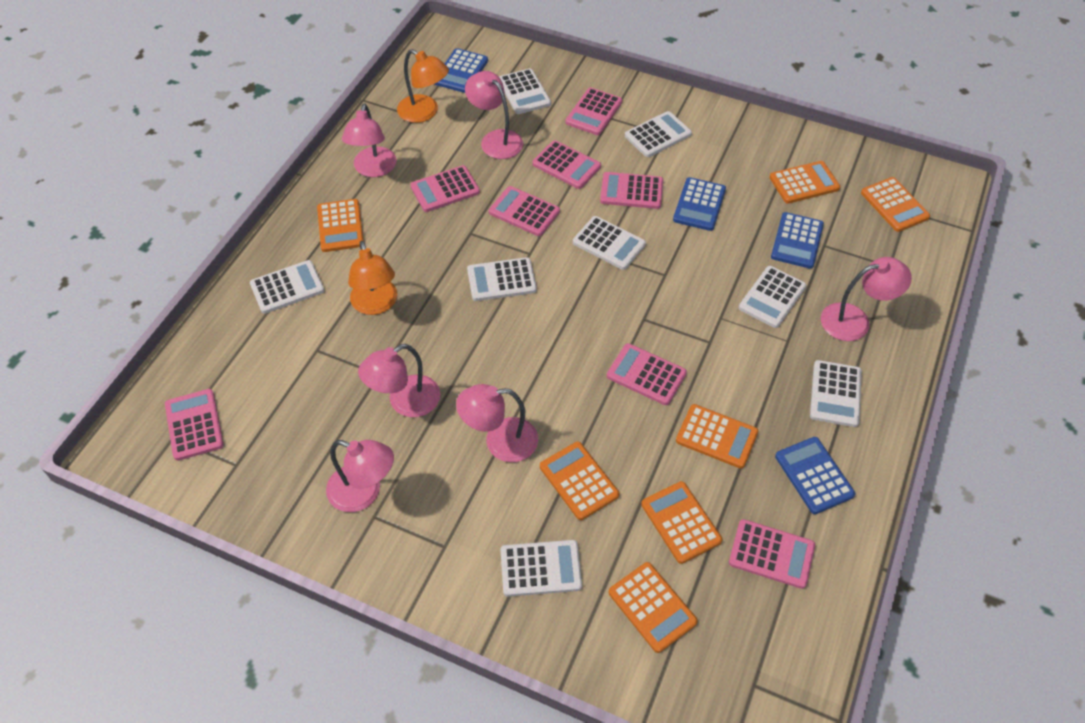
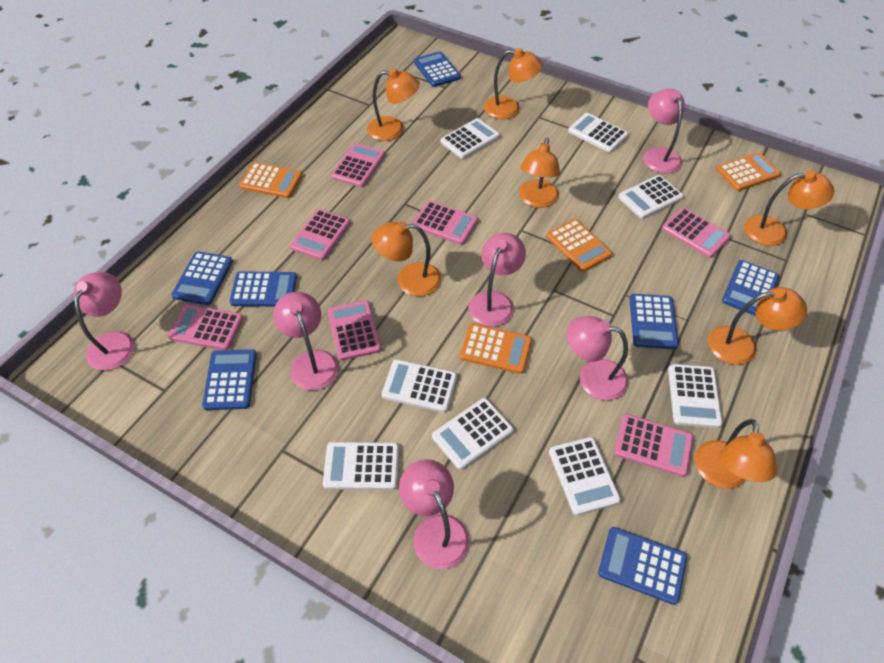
blue calculator: 4 -> 7
orange calculator: 7 -> 4
orange lamp: 2 -> 7
pink calculator: 8 -> 7

